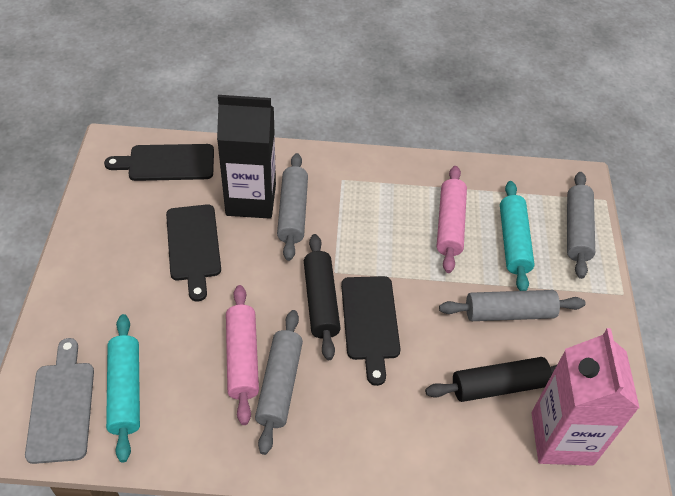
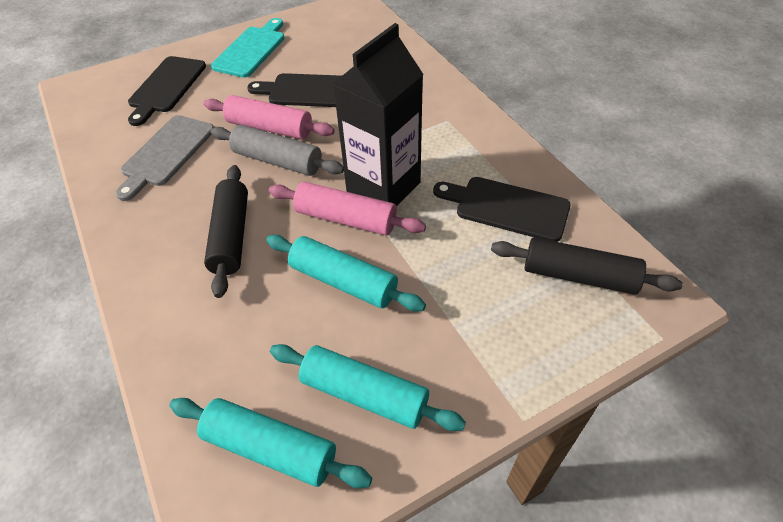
grey rolling pin: 4 -> 1
pink carton: 1 -> 0
turquoise cutting board: 0 -> 1
turquoise rolling pin: 2 -> 3

